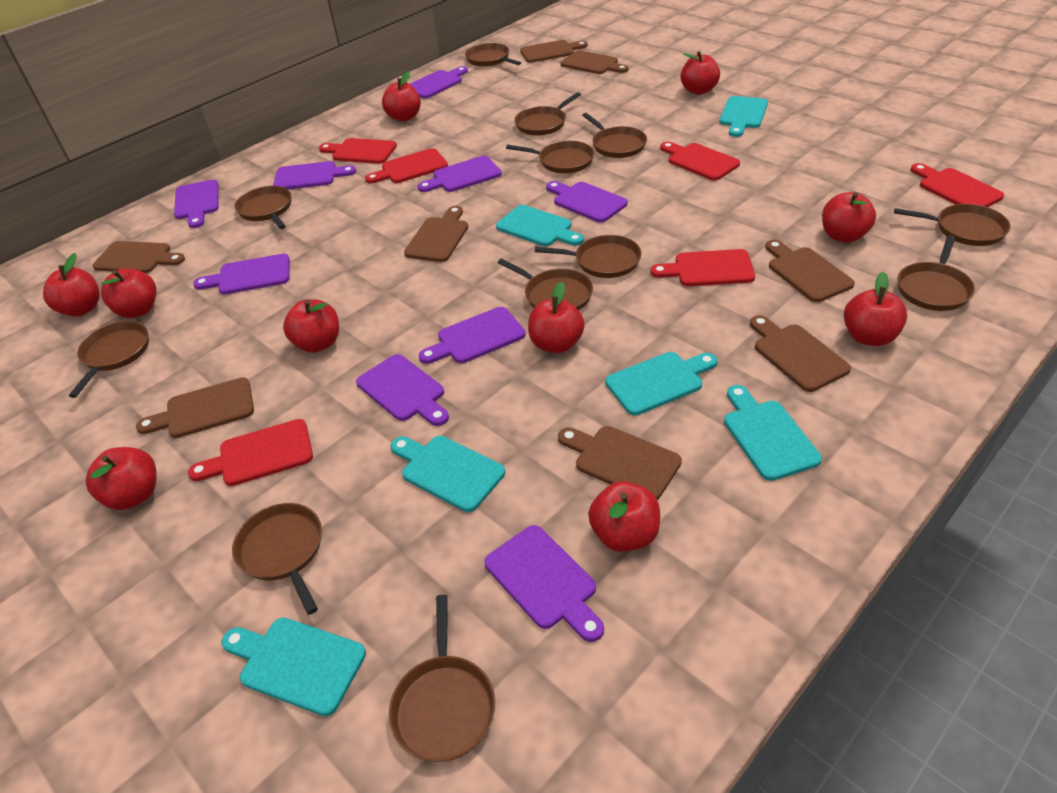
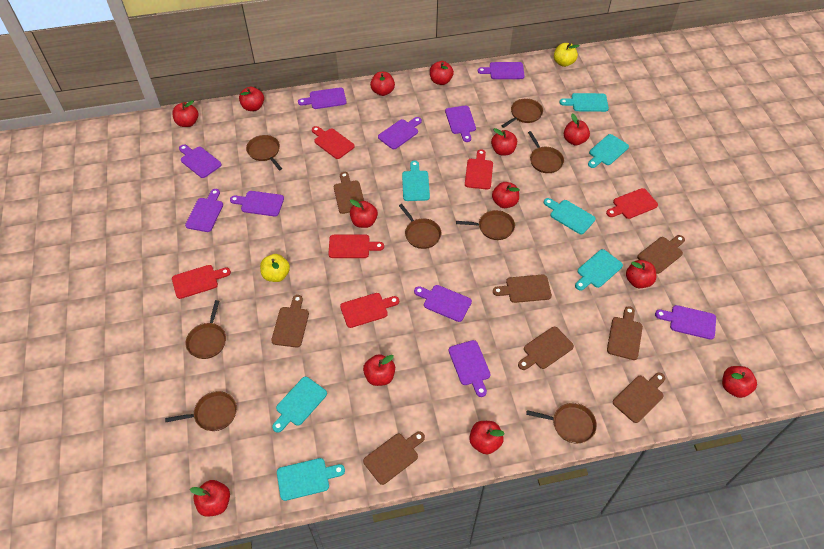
brown pan: 12 -> 8
purple cutting board: 9 -> 10
red apple: 10 -> 13
turquoise cutting board: 6 -> 7
yellow apple: 0 -> 2

